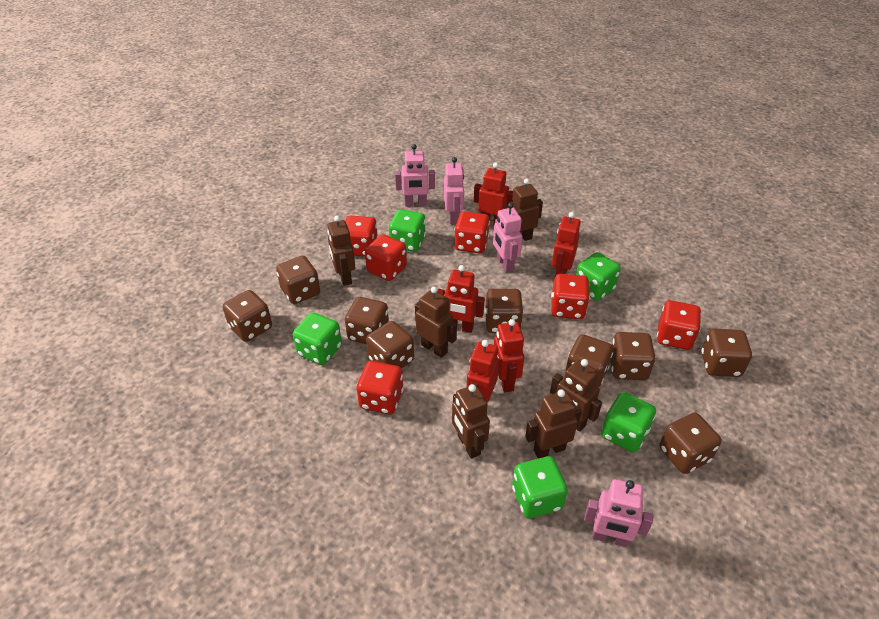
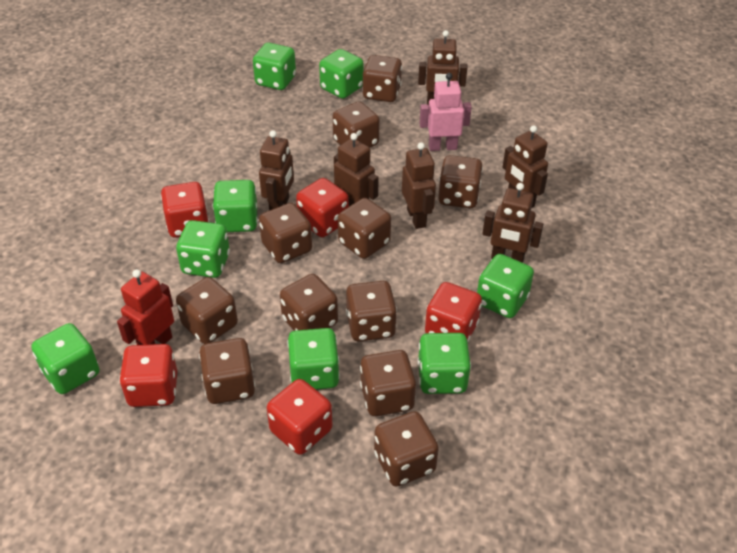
brown dice: 9 -> 11
green dice: 5 -> 8
pink robot: 4 -> 1
red dice: 6 -> 5
red robot: 5 -> 1

